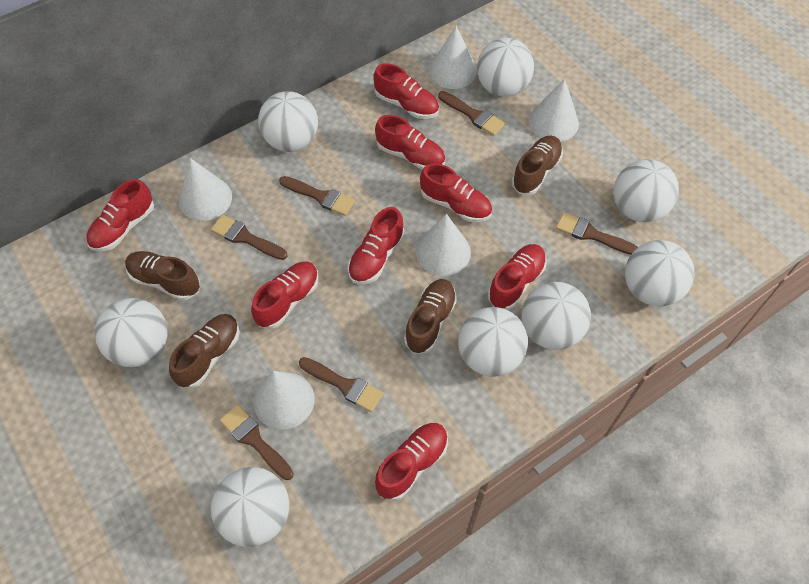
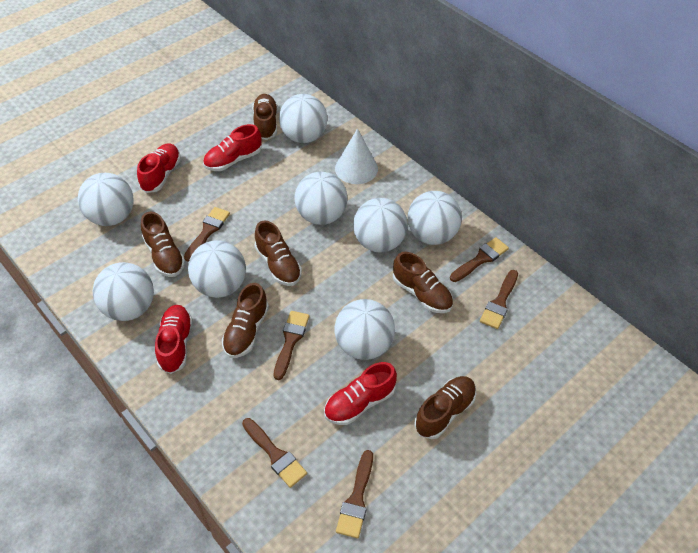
brown shoe: 4 -> 6
red shoe: 8 -> 4
white cone: 5 -> 1

